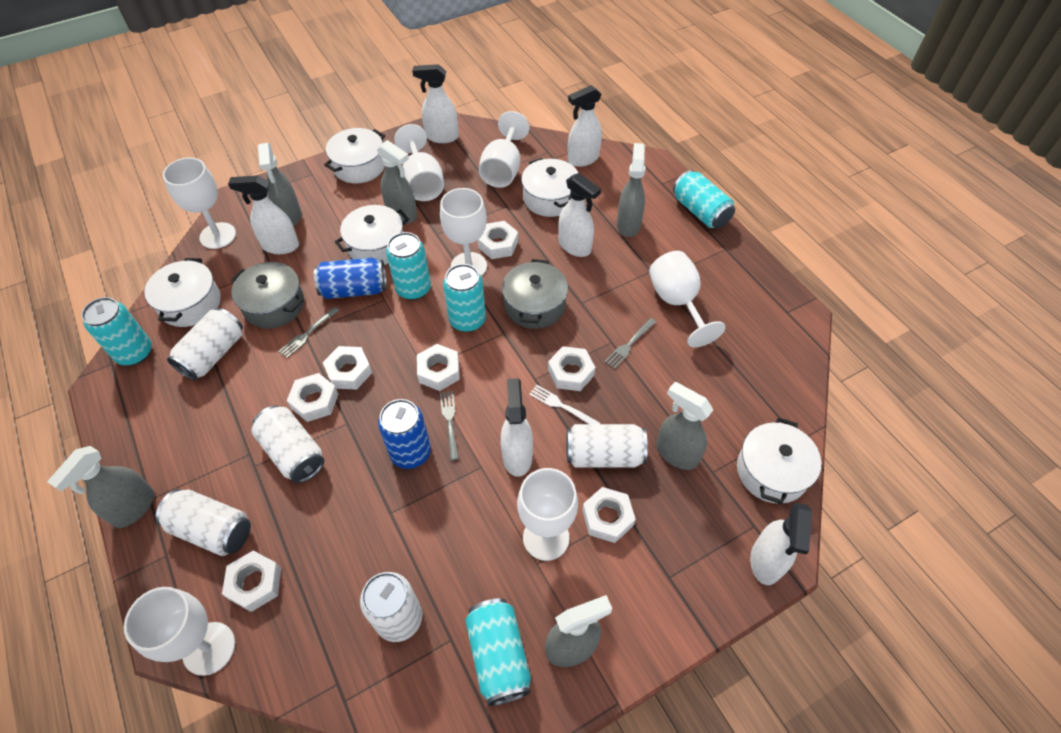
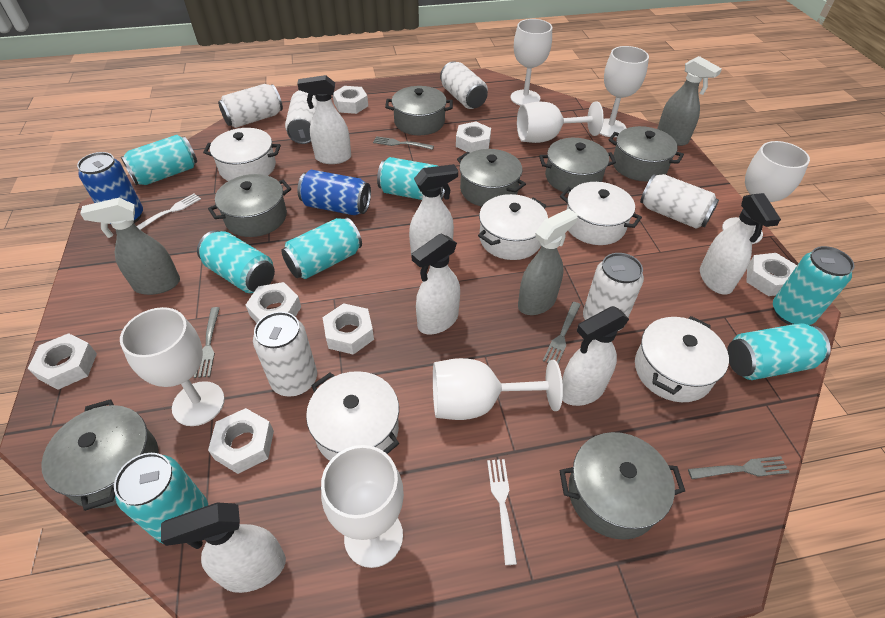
grey fork: 3 -> 4
grey pot: 2 -> 7
grey spray bottle: 6 -> 3
turquoise can: 5 -> 7
white can: 5 -> 6
white fork: 1 -> 2

